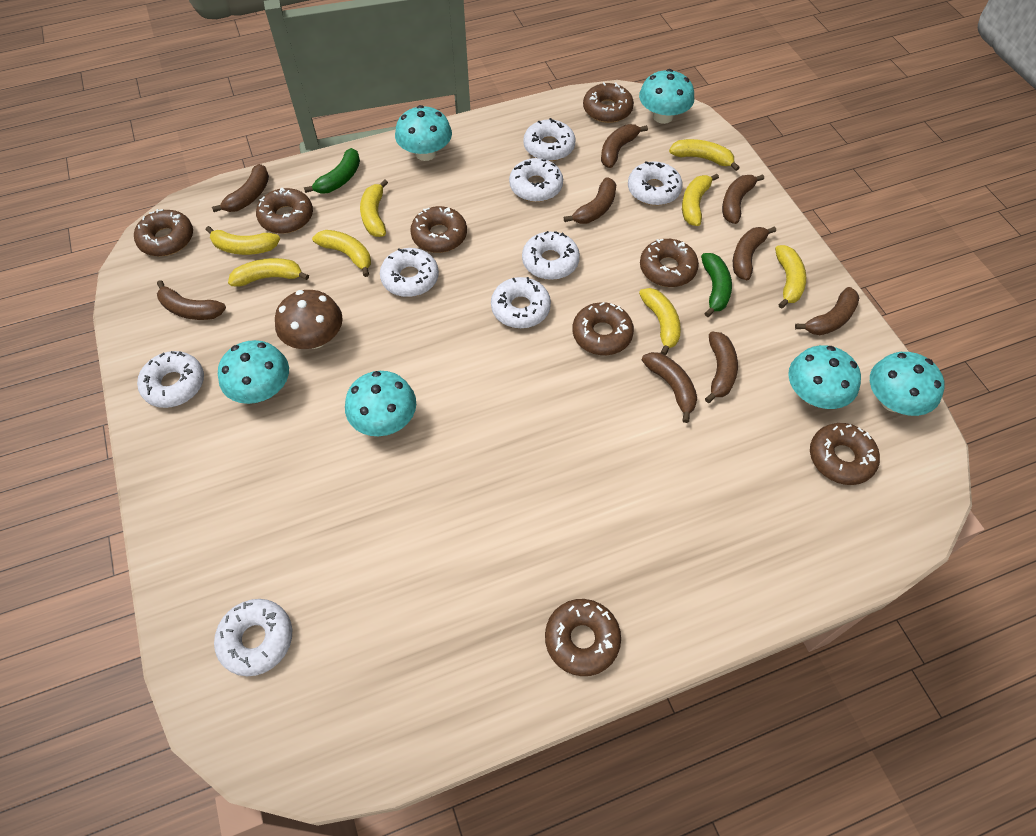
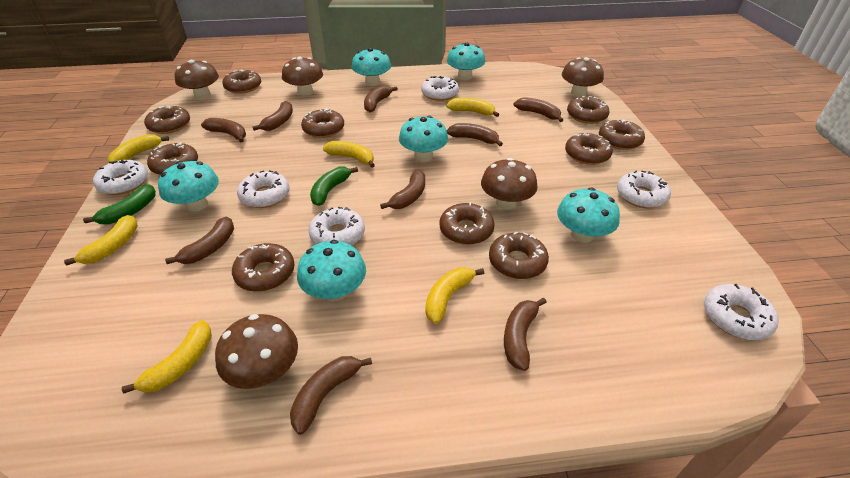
brown donut: 8 -> 10
brown mushroom: 1 -> 5
white donut: 8 -> 6
yellow banana: 8 -> 6

